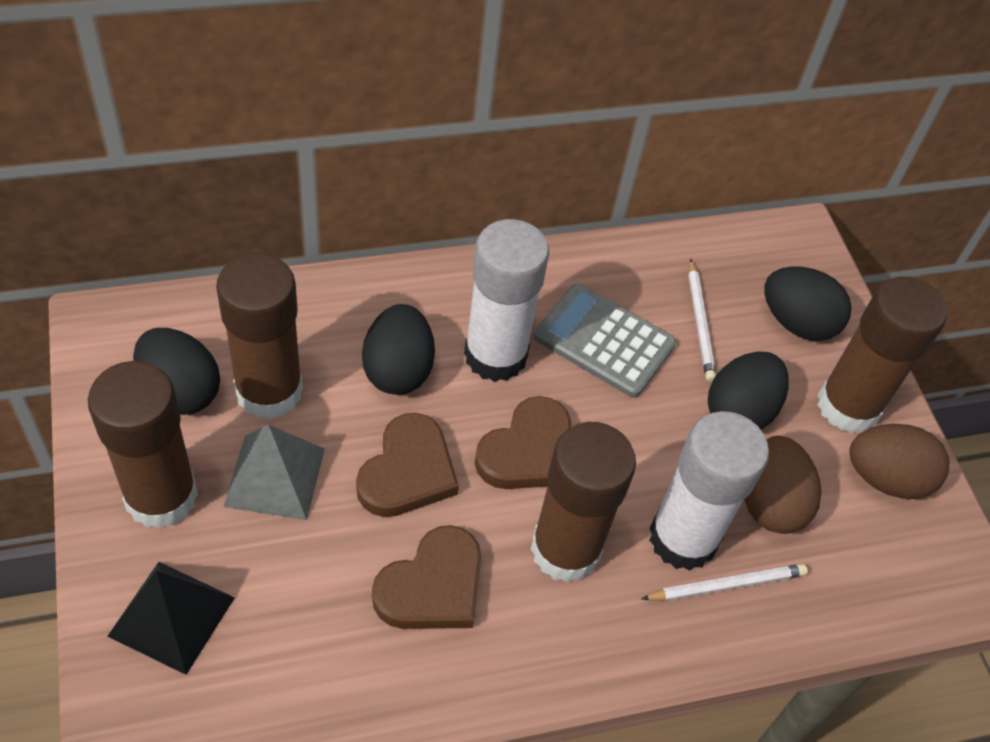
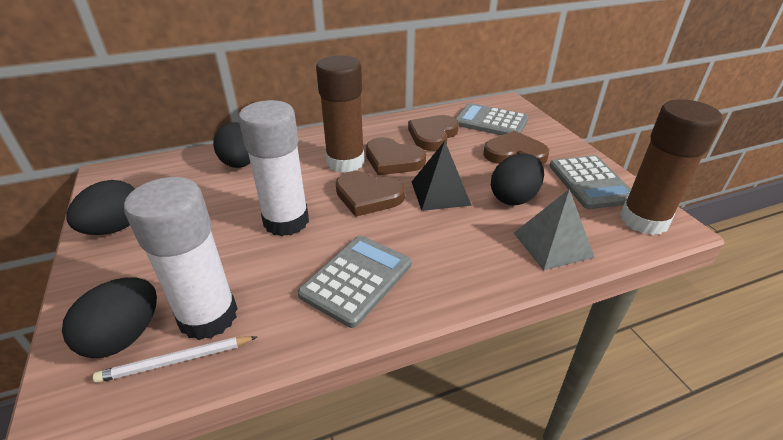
brown egg: 2 -> 0
brown glue stick: 4 -> 2
brown heart: 3 -> 4
grey calculator: 1 -> 3
white pencil: 2 -> 1

